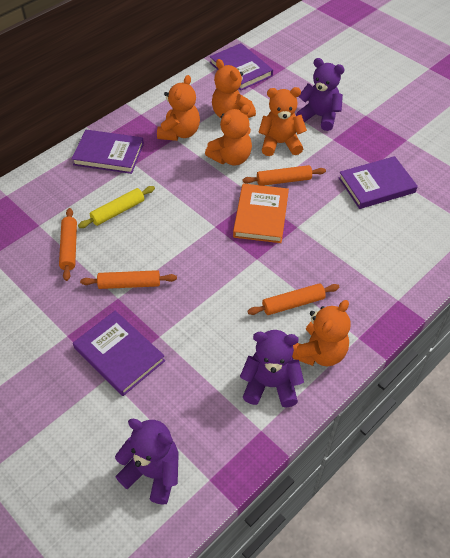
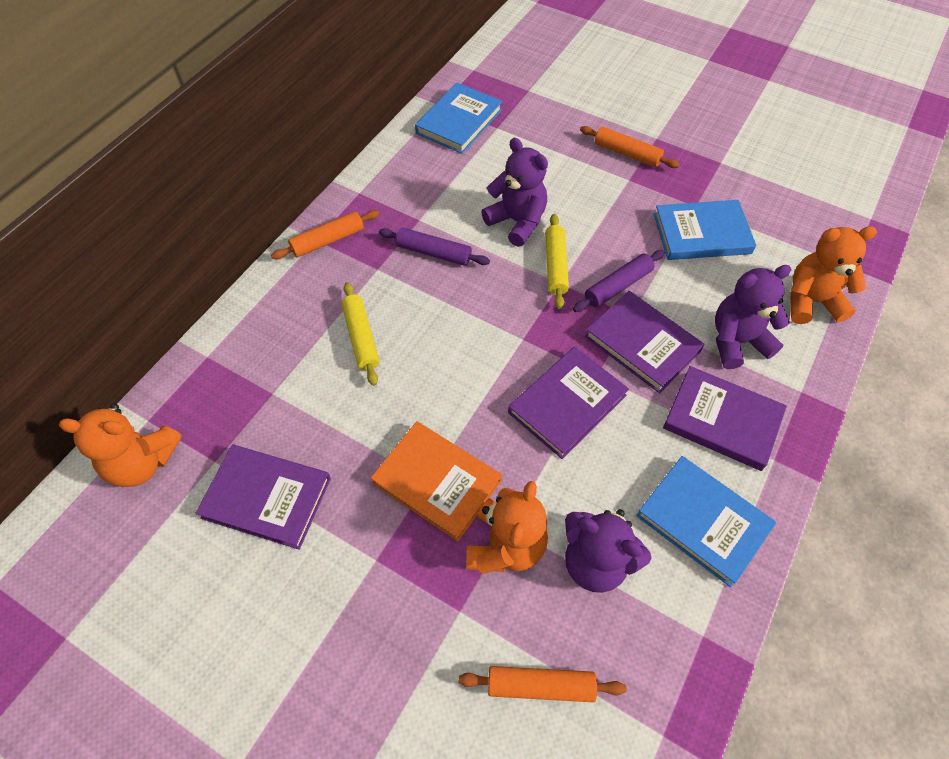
blue book: 0 -> 3
orange rolling pin: 4 -> 3
orange teddy bear: 5 -> 3
purple rolling pin: 0 -> 2
yellow rolling pin: 1 -> 2

